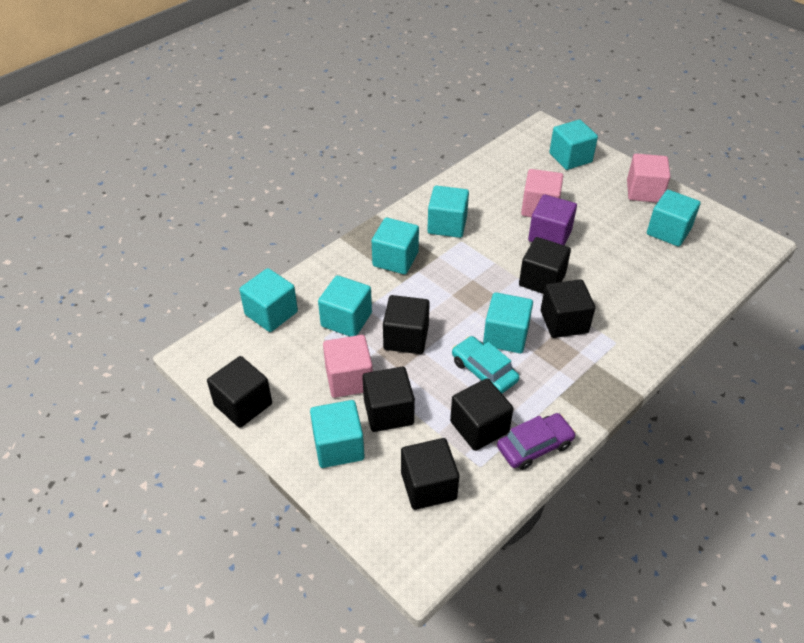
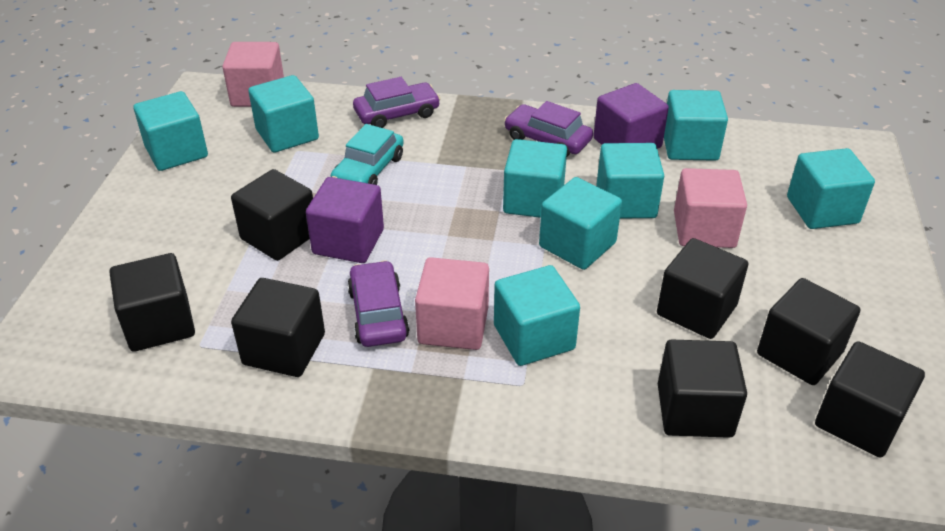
purple car: 1 -> 3
purple cube: 1 -> 2

